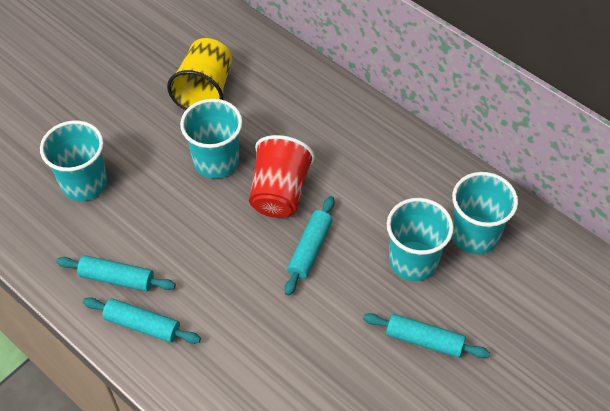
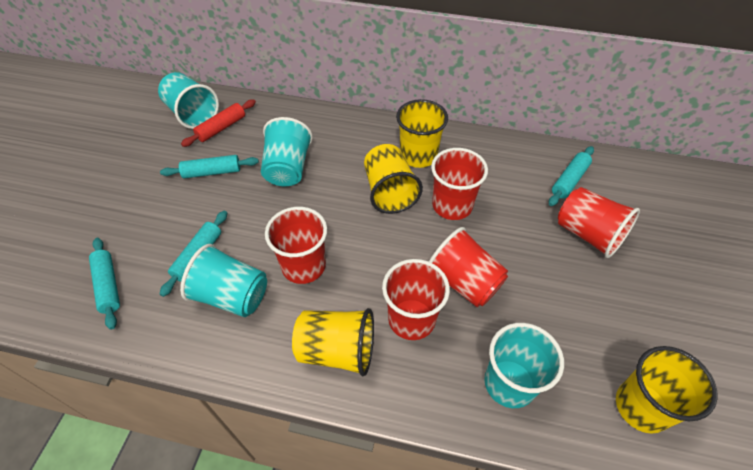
red cup: 1 -> 5
red rolling pin: 0 -> 1
yellow cup: 1 -> 4

